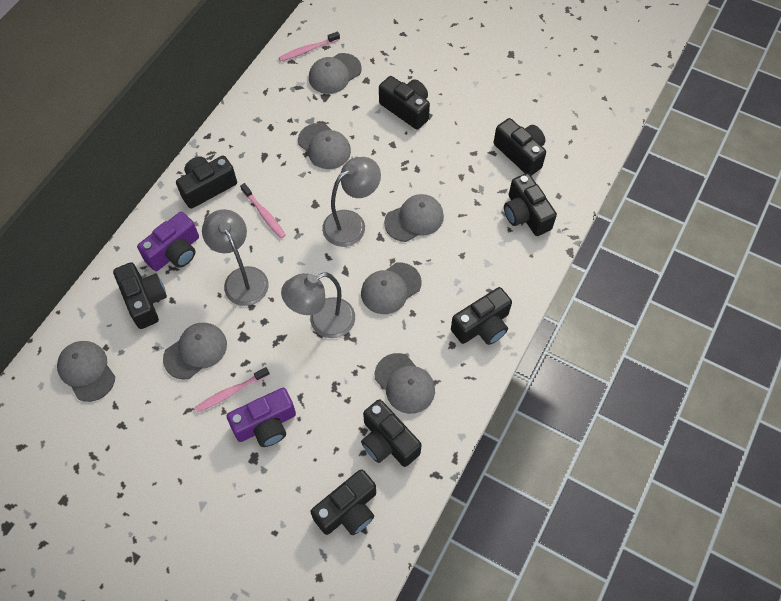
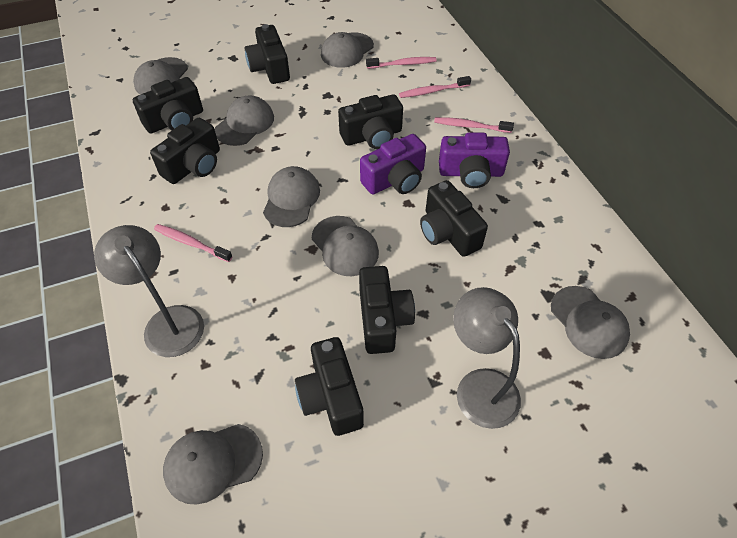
black camera: 8 -> 7
grey lamp: 3 -> 2
pink toothbrush: 3 -> 4

